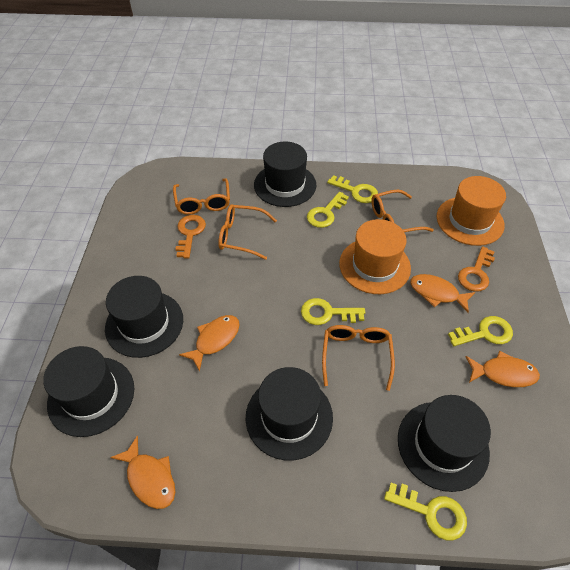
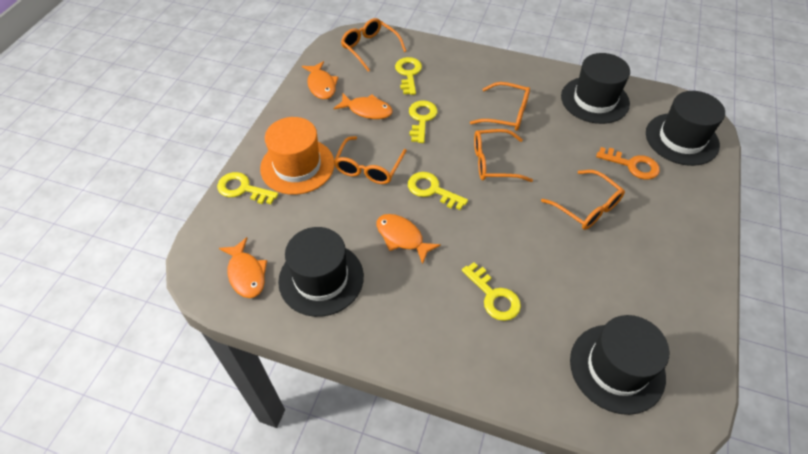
black hat: 5 -> 4
orange glasses: 4 -> 5
orange hat: 2 -> 1
orange key: 2 -> 1

